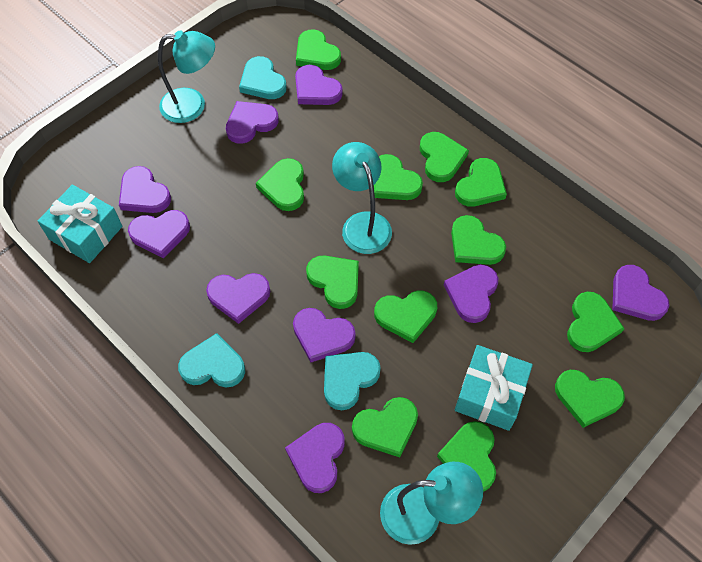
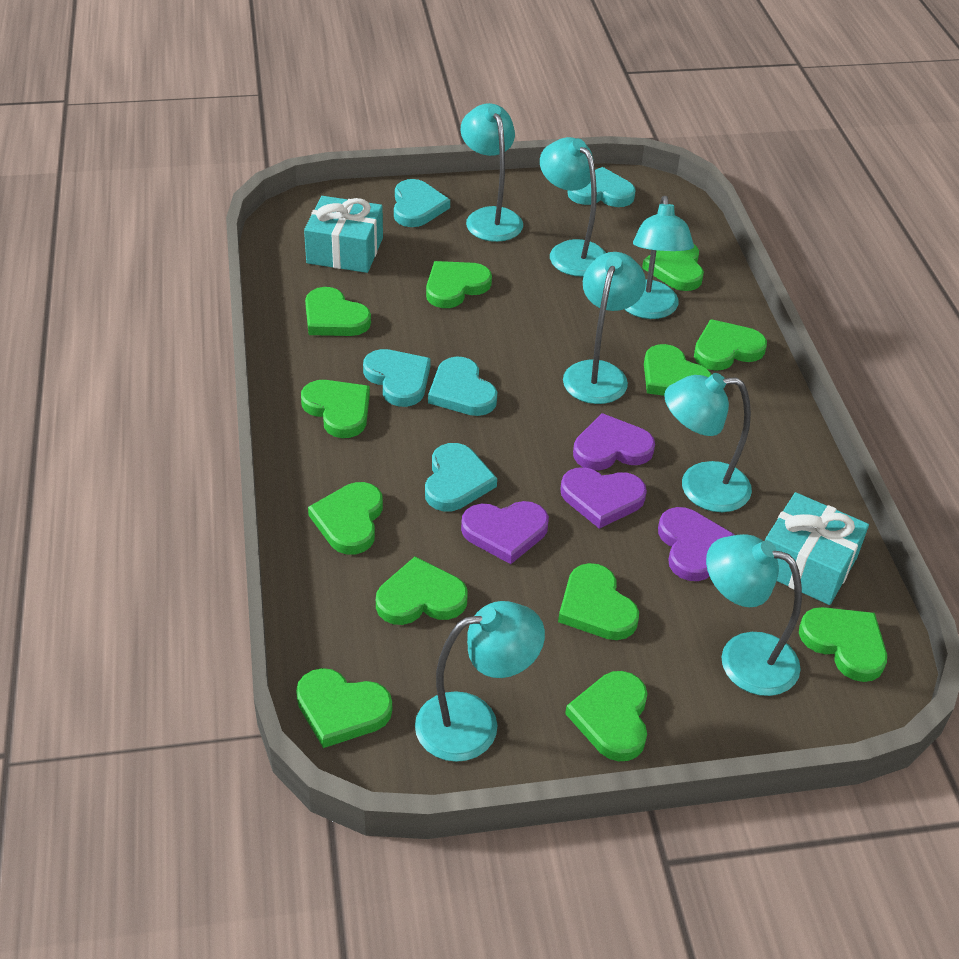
purple heart: 9 -> 4
turquoise heart: 3 -> 5
turquoise lamp: 3 -> 7

